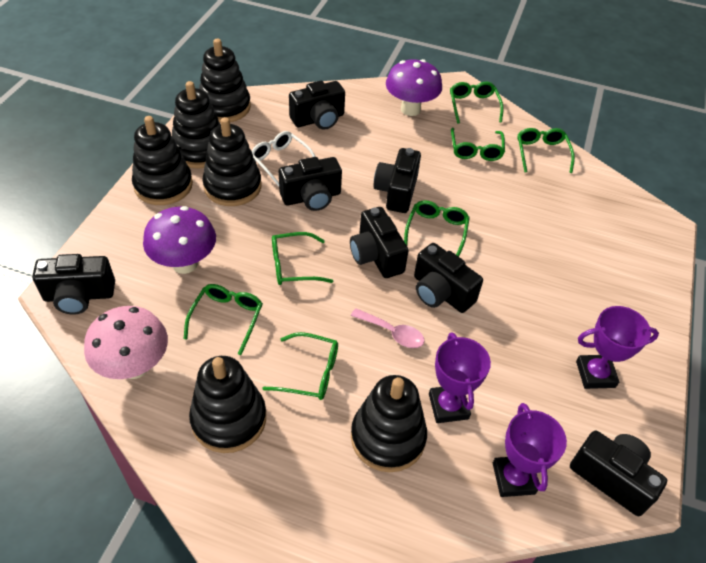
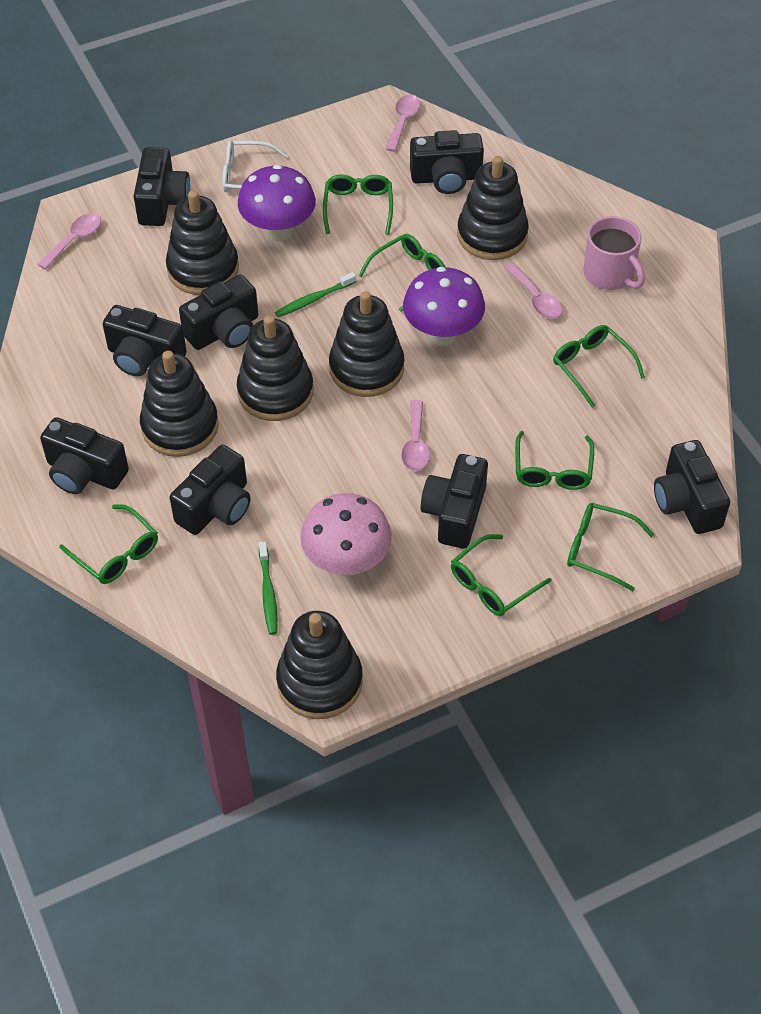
black camera: 7 -> 8
green toothbrush: 0 -> 2
pink mug: 0 -> 1
pink spoon: 1 -> 4
purple trophy: 3 -> 0

